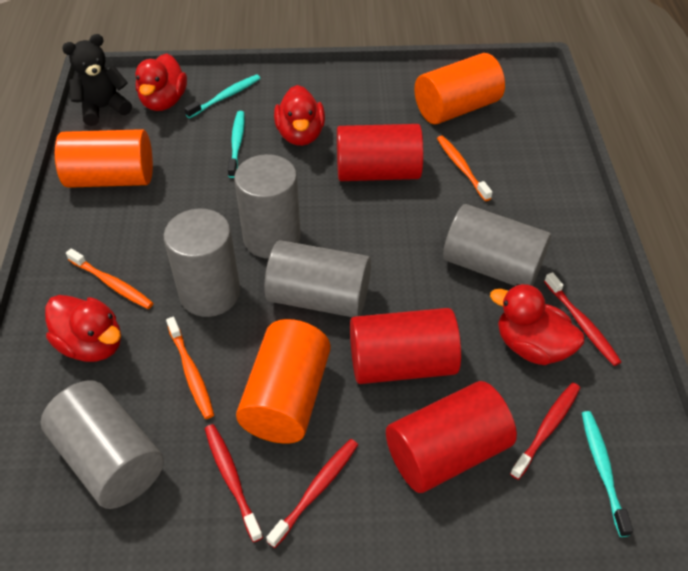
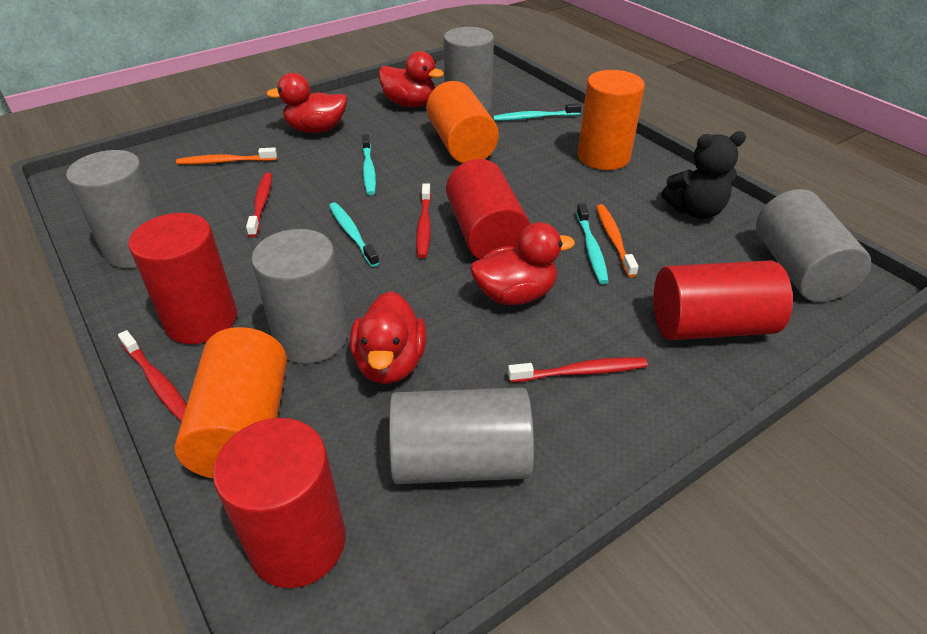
orange toothbrush: 3 -> 2
red cylinder: 3 -> 4
turquoise toothbrush: 3 -> 4

